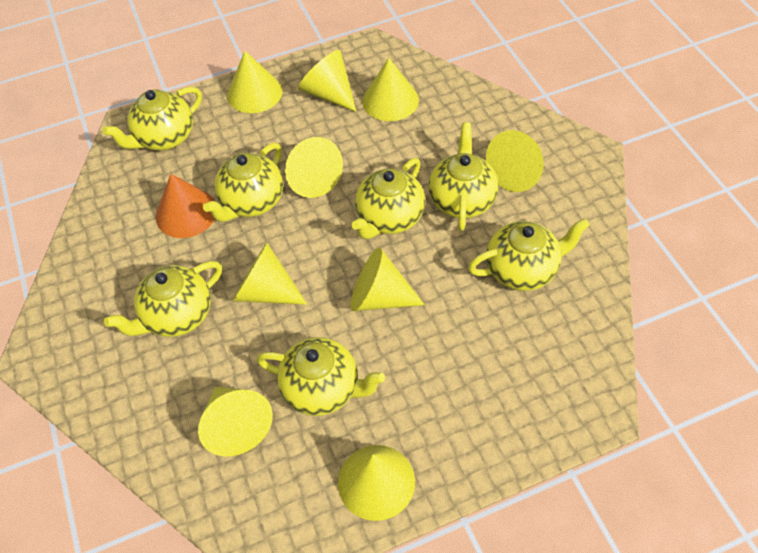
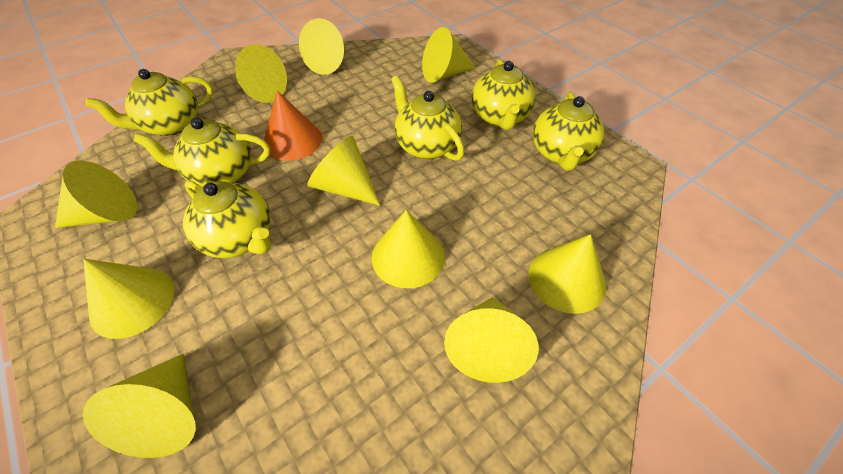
yellow cone: 9 -> 10
yellow teapot: 7 -> 6

